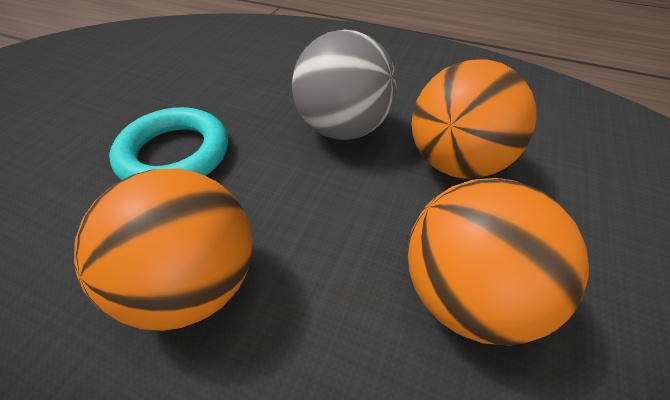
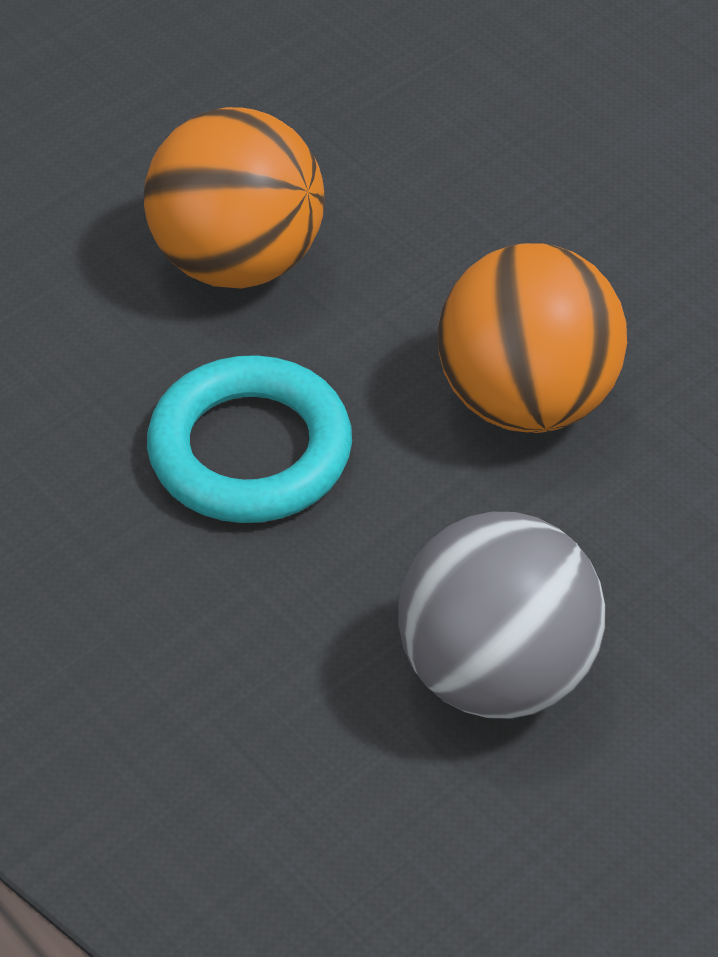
orange ball: 3 -> 2

